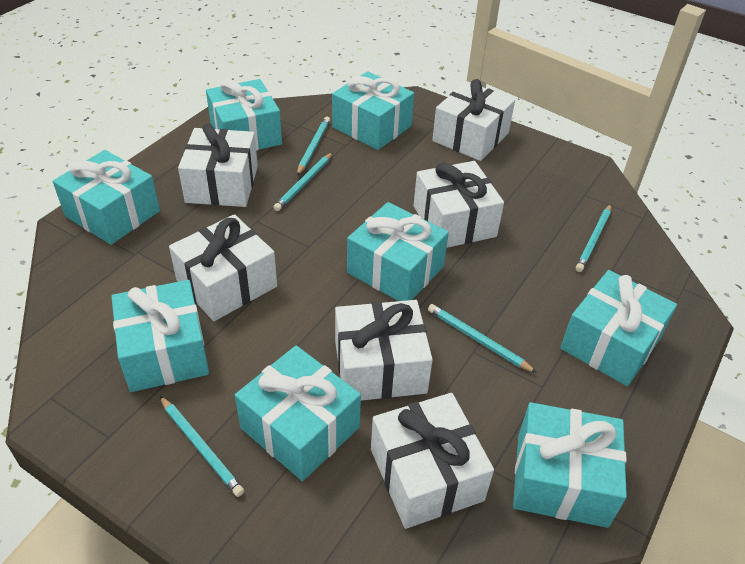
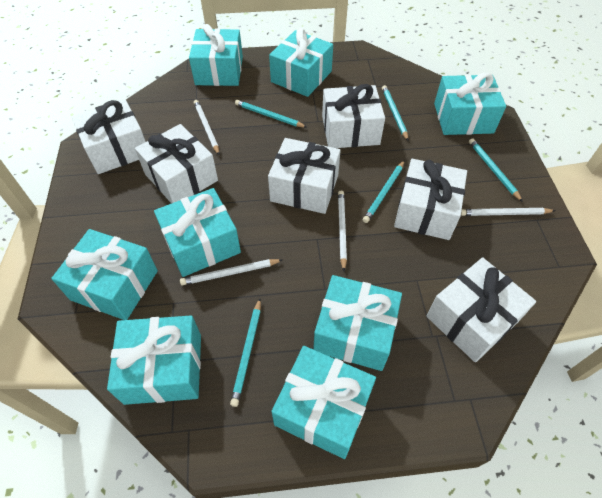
white pencil: 0 -> 4

